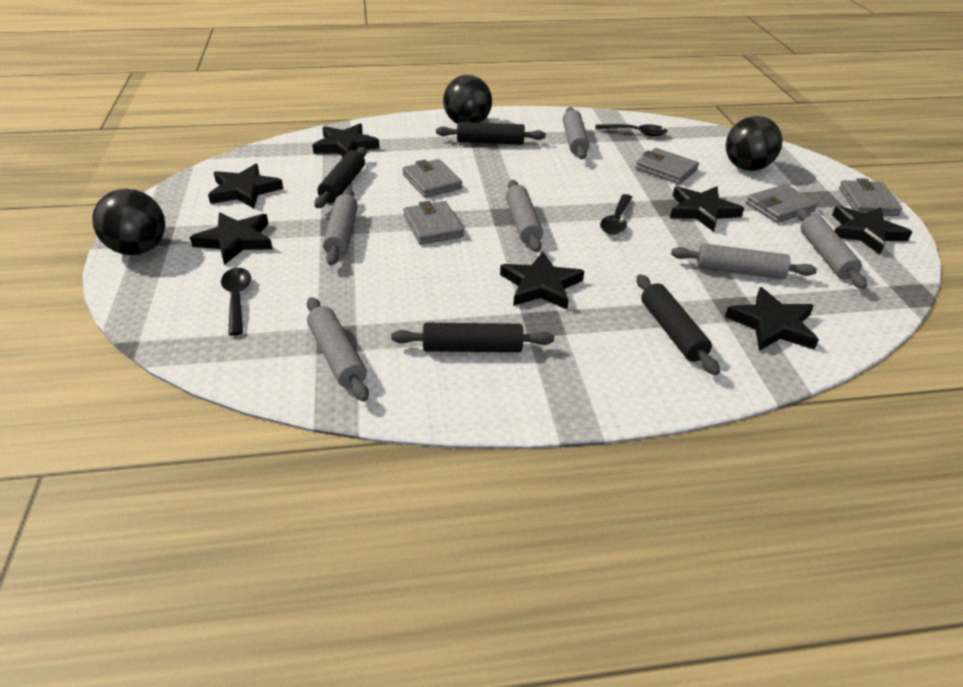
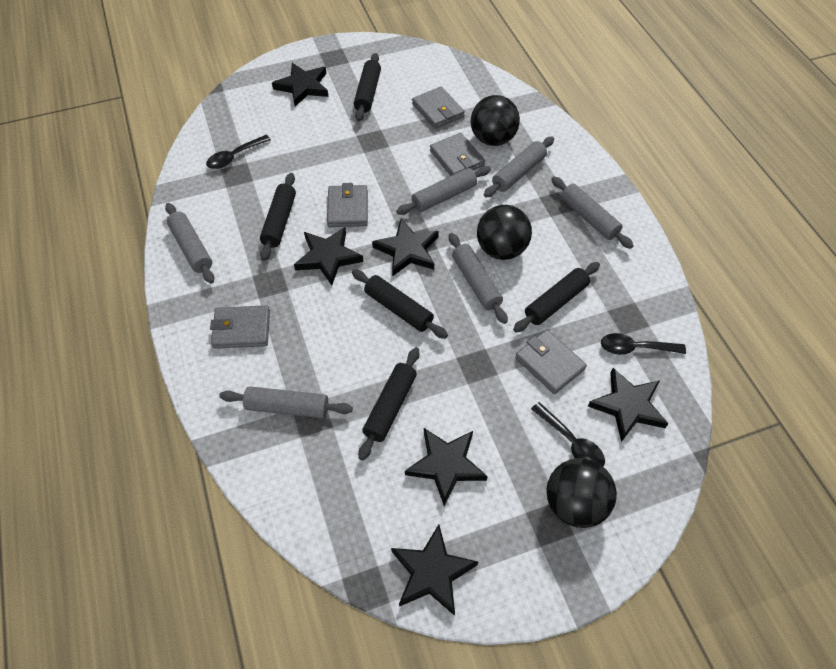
black rolling pin: 4 -> 5
black star: 7 -> 6

